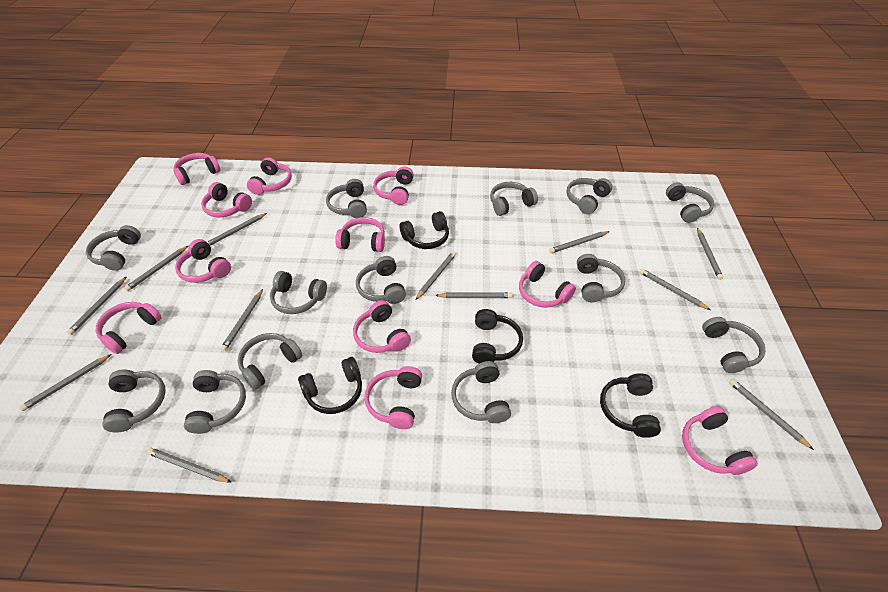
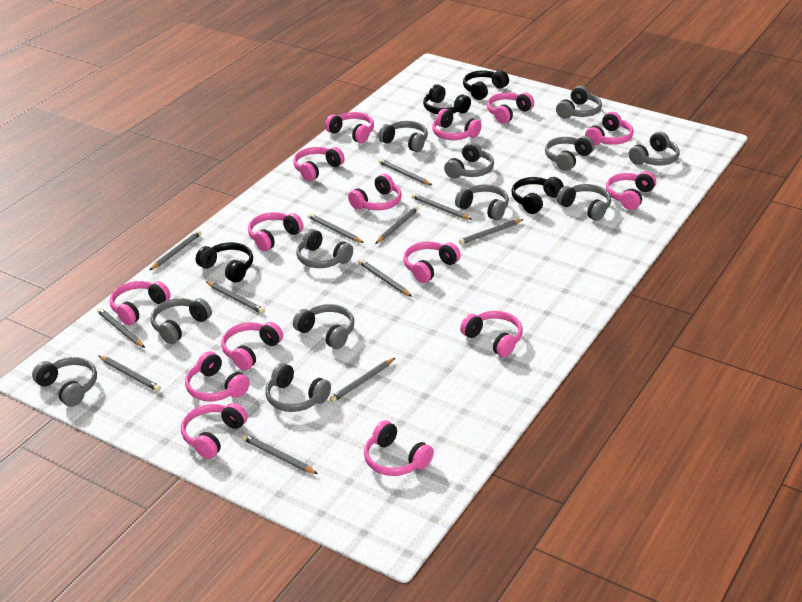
grey headphones: 13 -> 12
pink headphones: 11 -> 15

